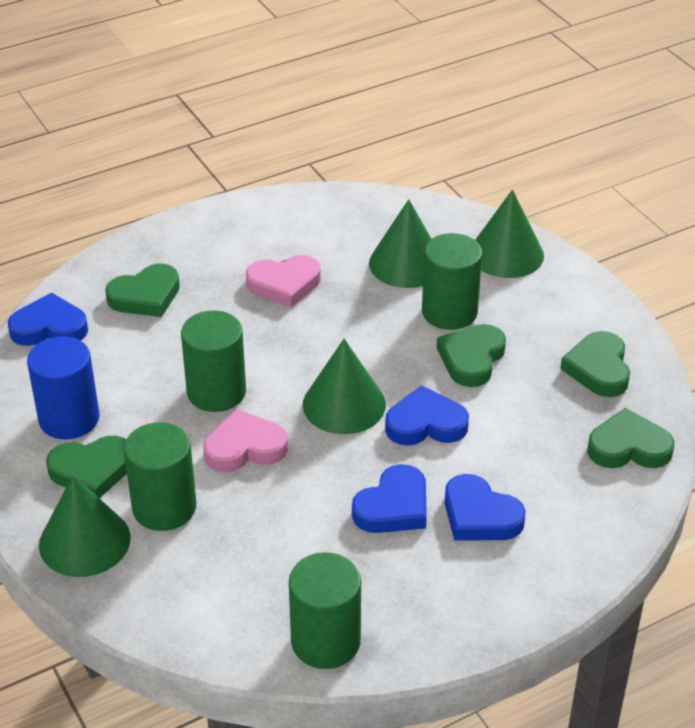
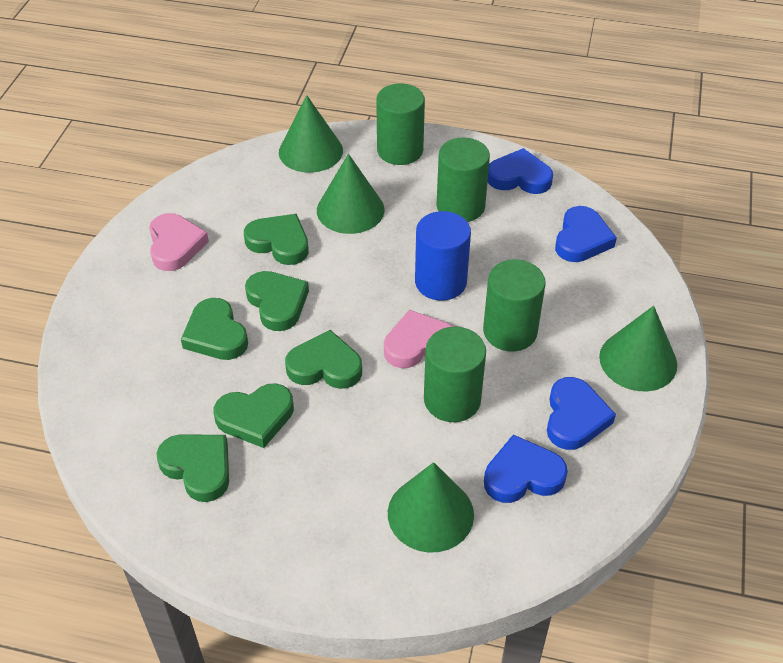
green heart: 5 -> 6

